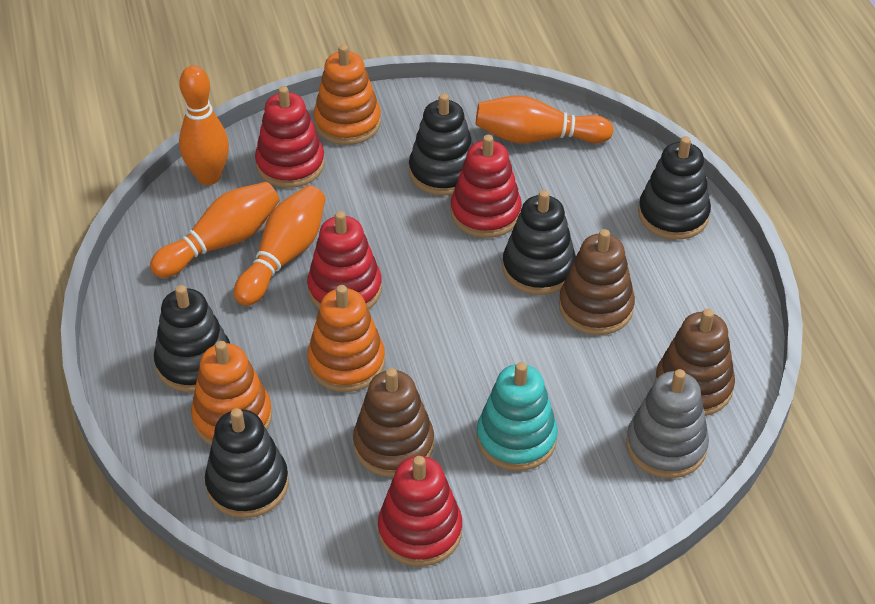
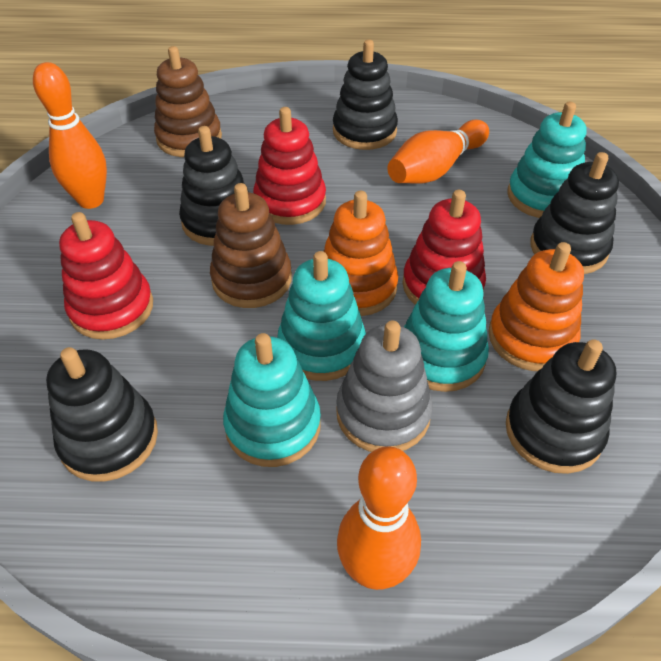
brown stacking toy: 3 -> 2
orange bowling pin: 4 -> 3
orange stacking toy: 3 -> 2
red stacking toy: 4 -> 3
turquoise stacking toy: 1 -> 4

